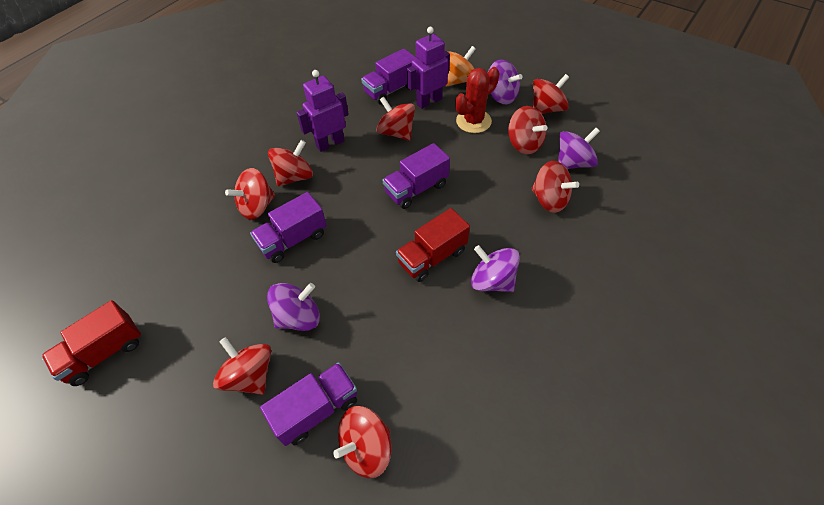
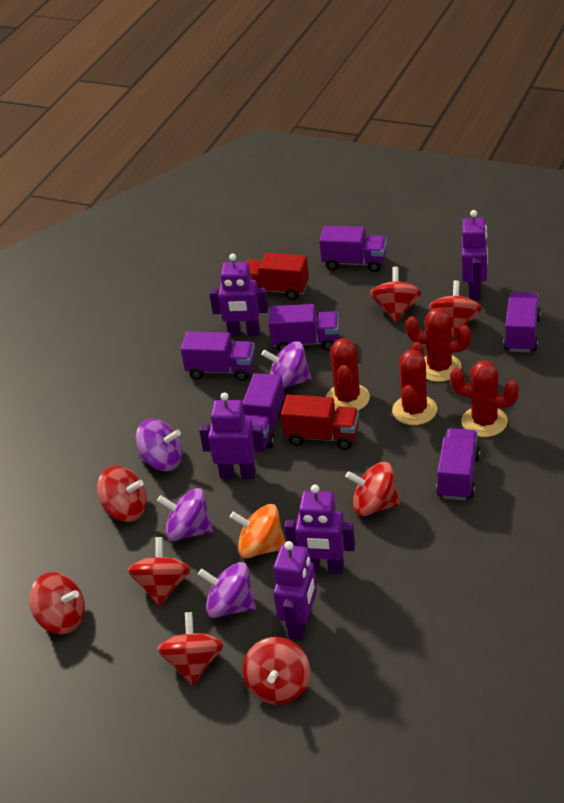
purple robot: 2 -> 5
purple truck: 4 -> 6
red cactus: 1 -> 4

